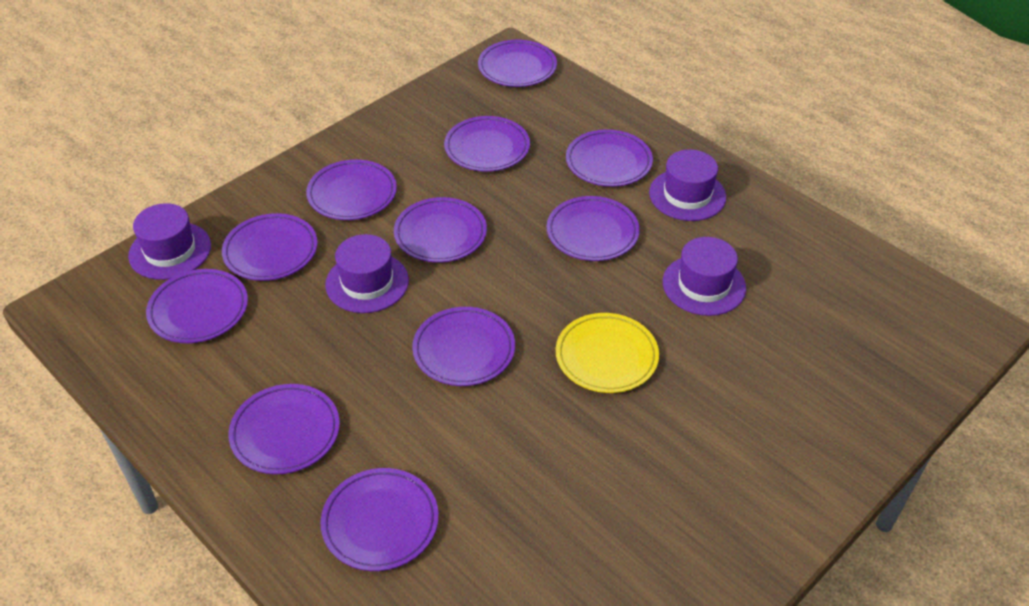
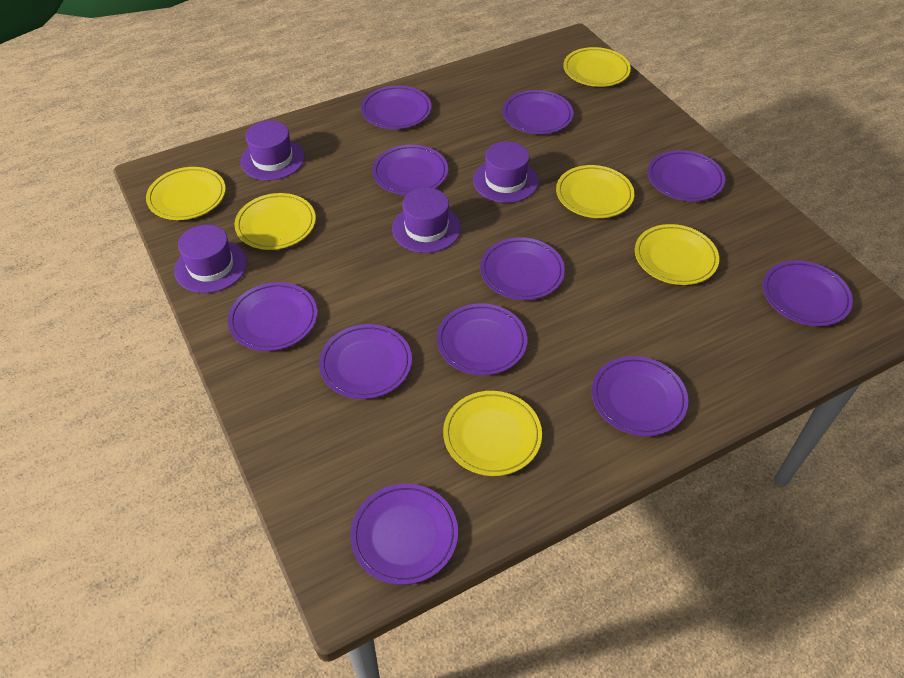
yellow plate: 1 -> 6

